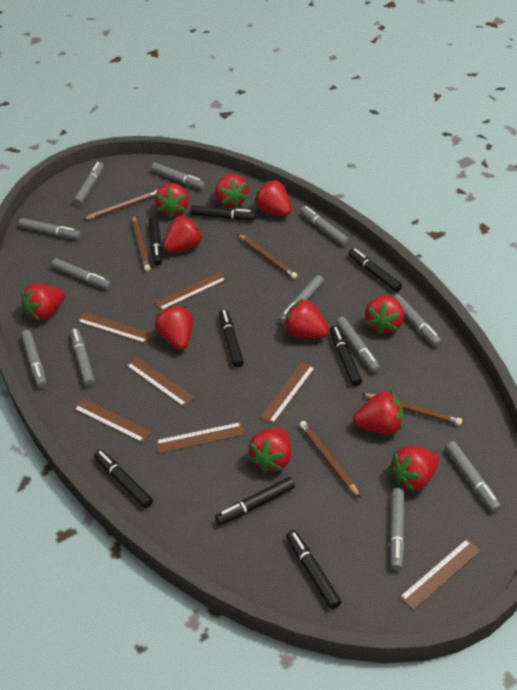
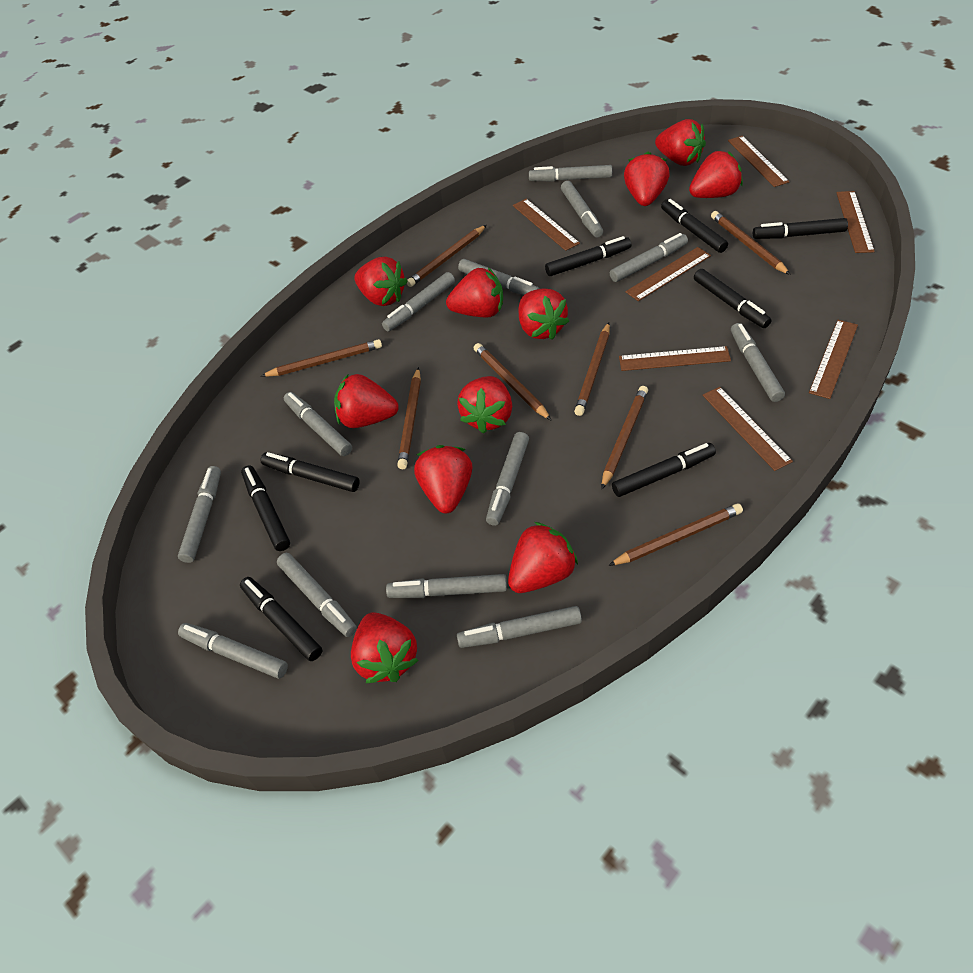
brown pencil: 5 -> 8
grey marker: 12 -> 13

